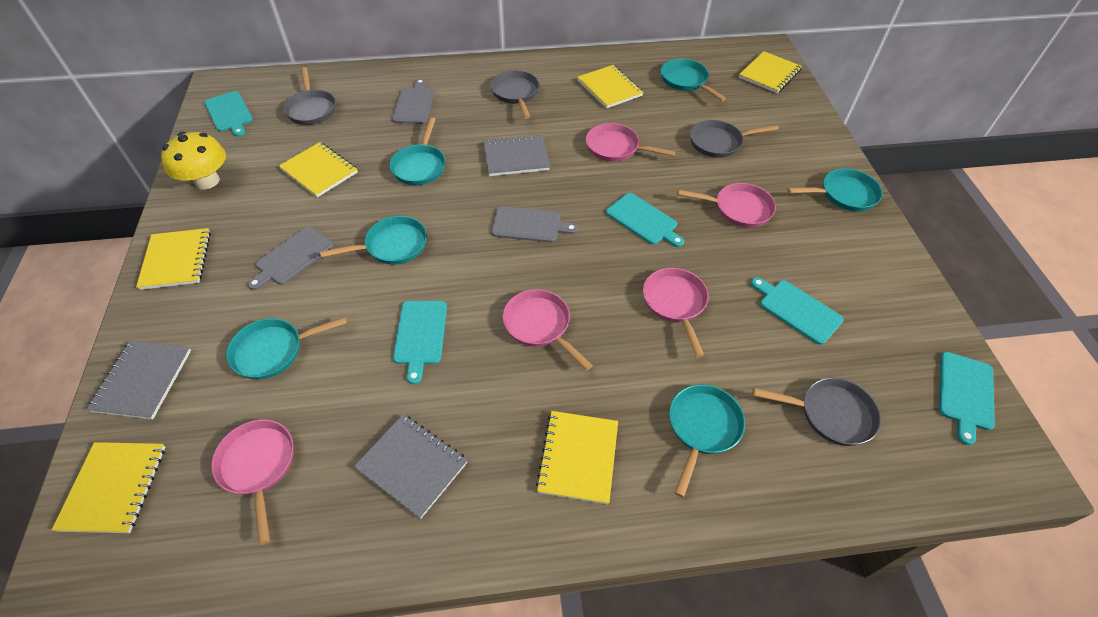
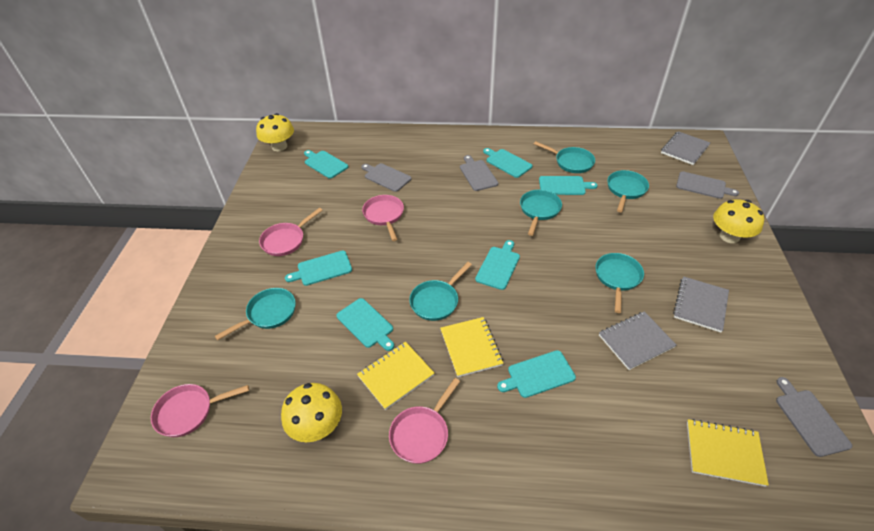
grey cutting board: 3 -> 4
grey pan: 4 -> 0
pink pan: 5 -> 4
turquoise cutting board: 5 -> 7
yellow mushroom: 1 -> 3
yellow notebook: 6 -> 3

